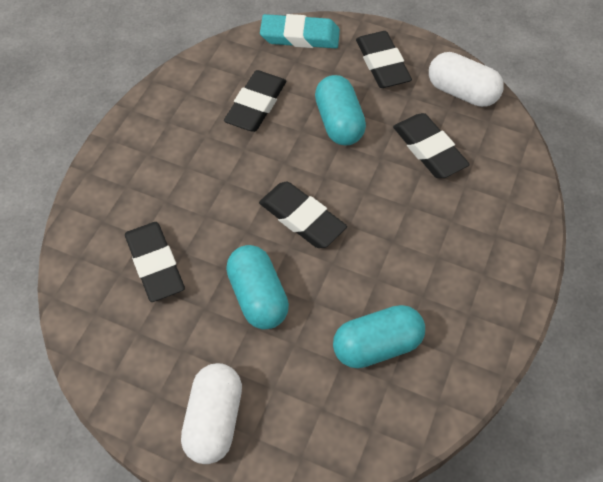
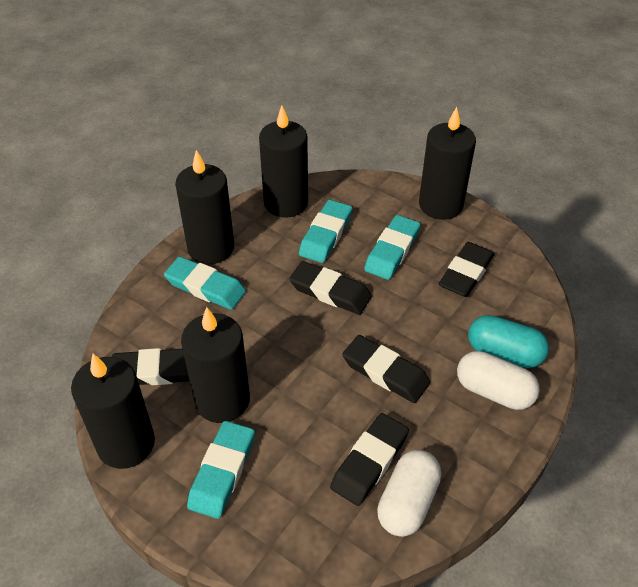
black candle: 0 -> 5
turquoise capsule: 3 -> 1
turquoise eraser: 1 -> 4

